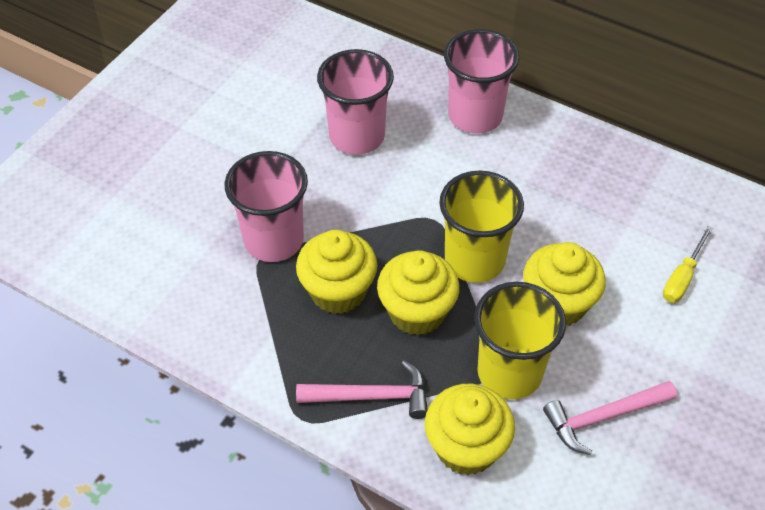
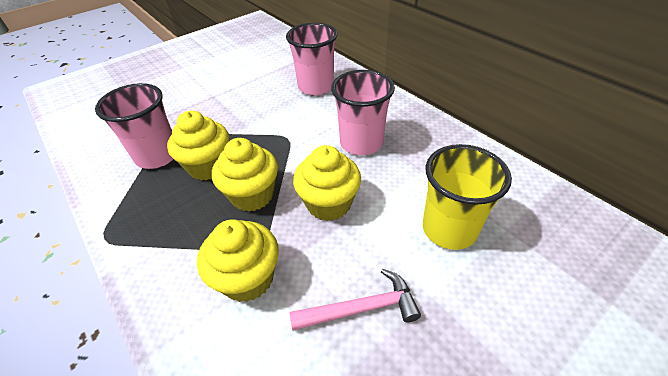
pink hammer: 2 -> 1
yellow cup: 2 -> 1
yellow screwdriver: 1 -> 0

